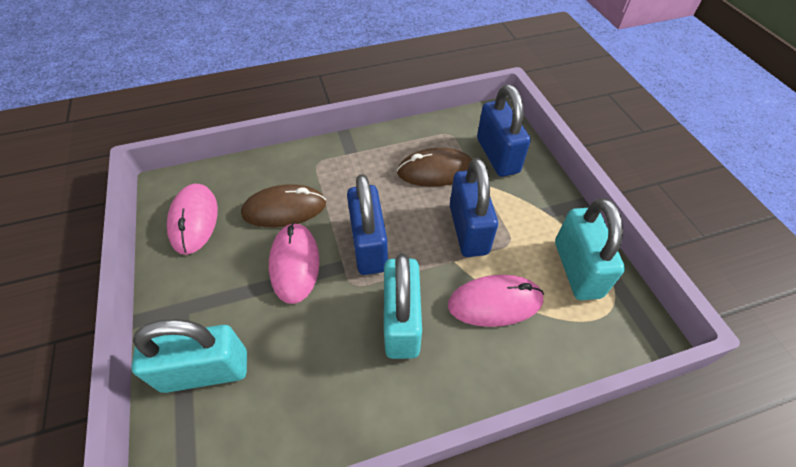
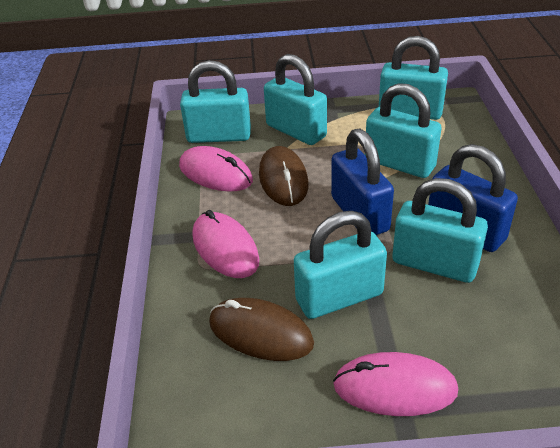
blue padlock: 3 -> 2
turquoise padlock: 3 -> 6

